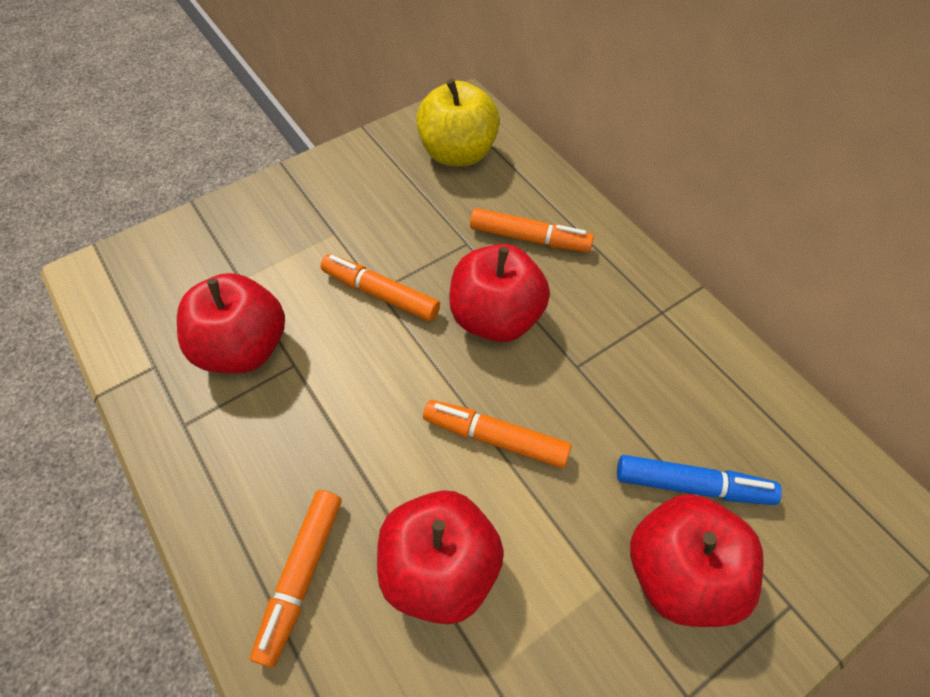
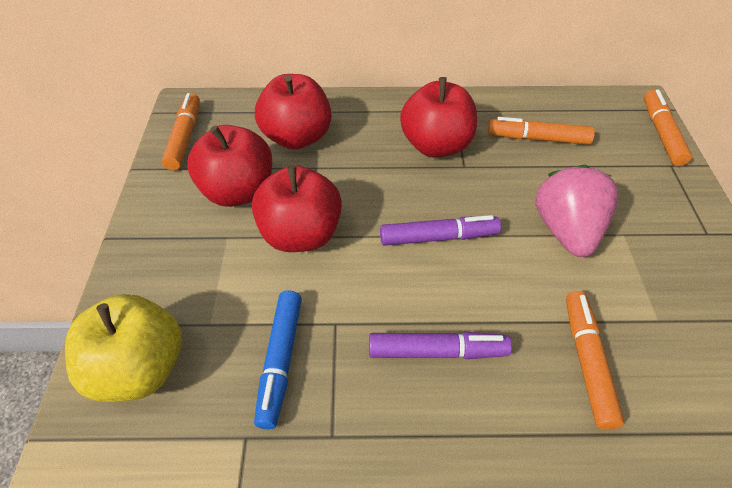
pink strawberry: 0 -> 1
purple marker: 0 -> 2

